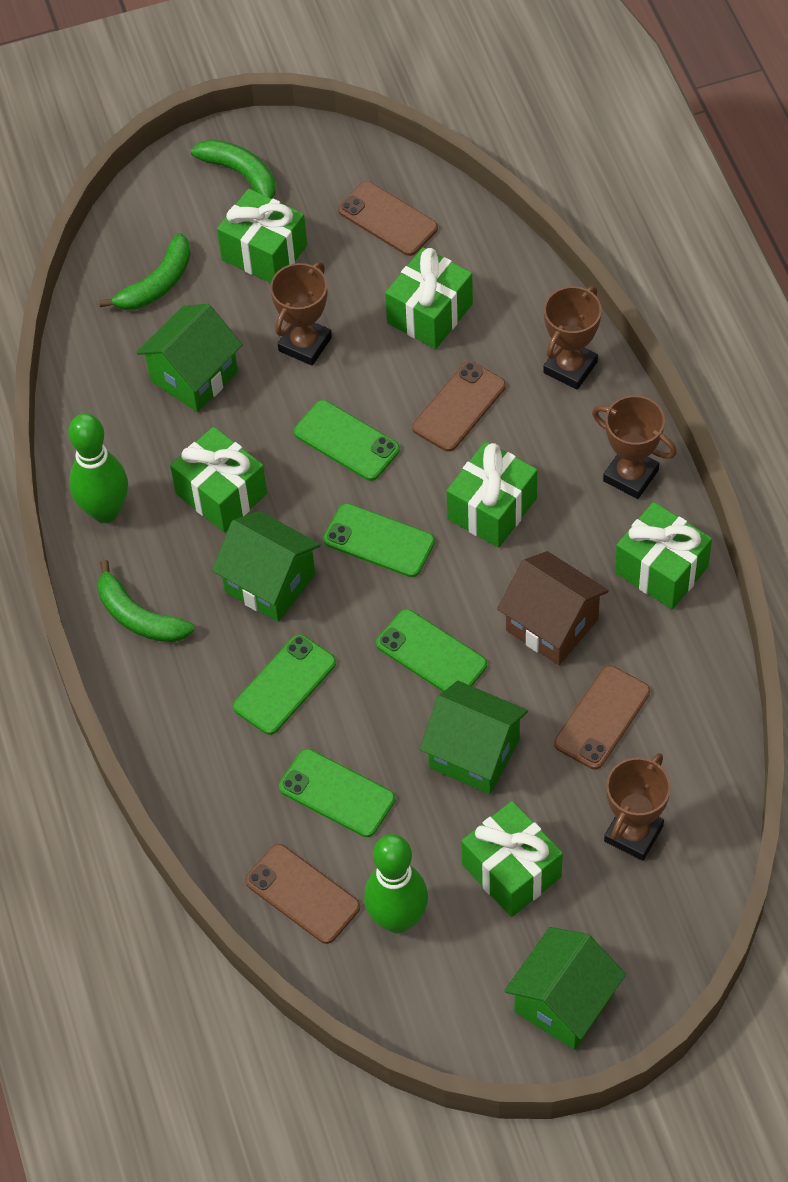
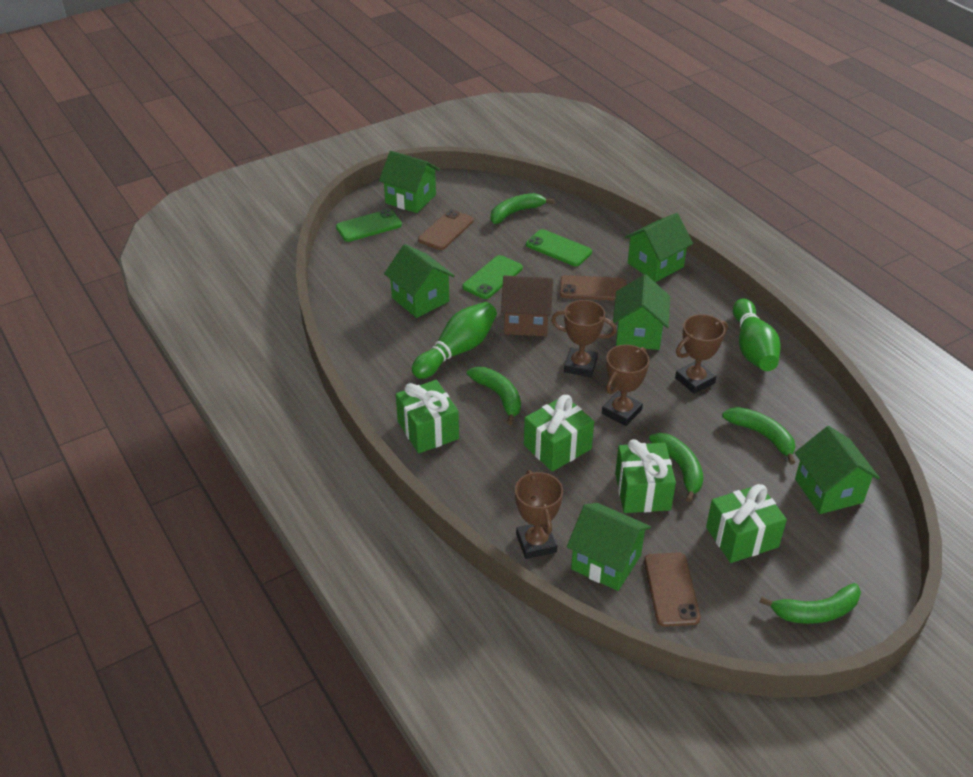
brown phone: 4 -> 3
green banana: 3 -> 5
green gift: 6 -> 4
green house: 4 -> 6
green phone: 5 -> 3

